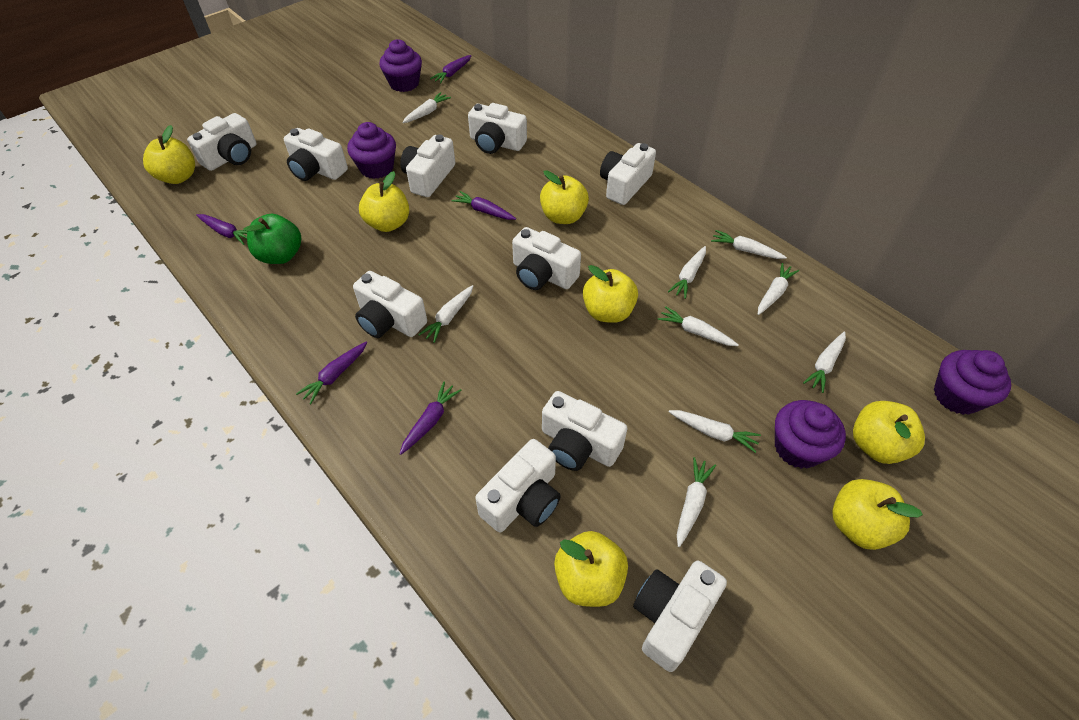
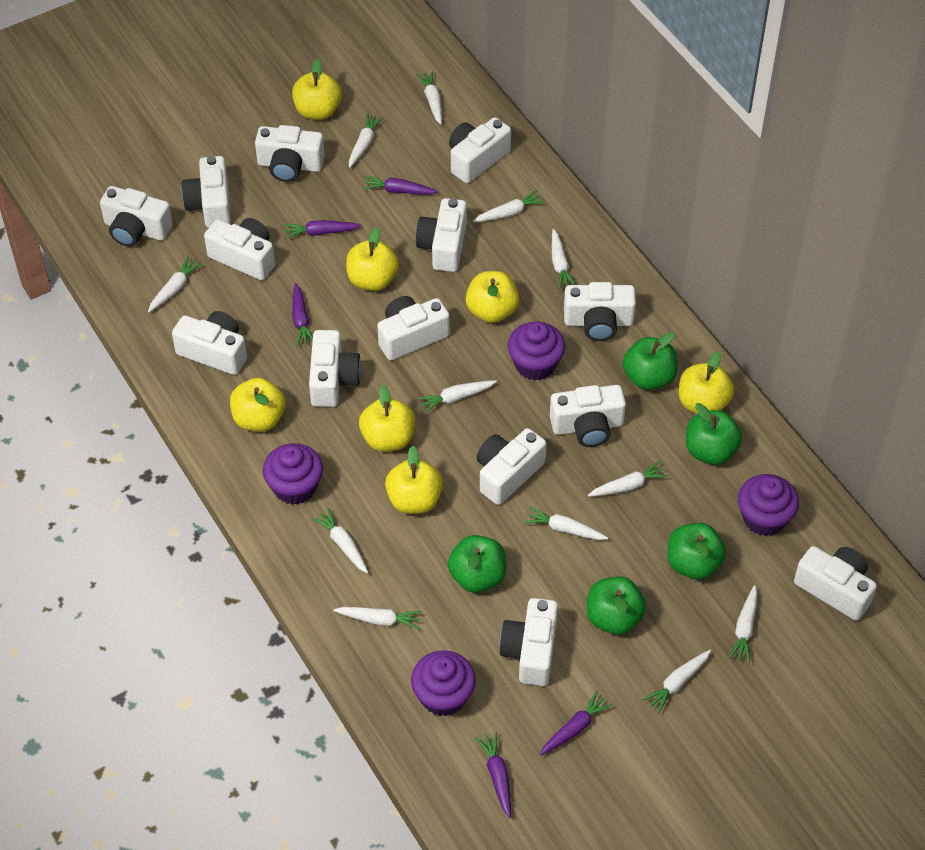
green apple: 1 -> 5
white camera: 10 -> 14
white carrot: 9 -> 12

